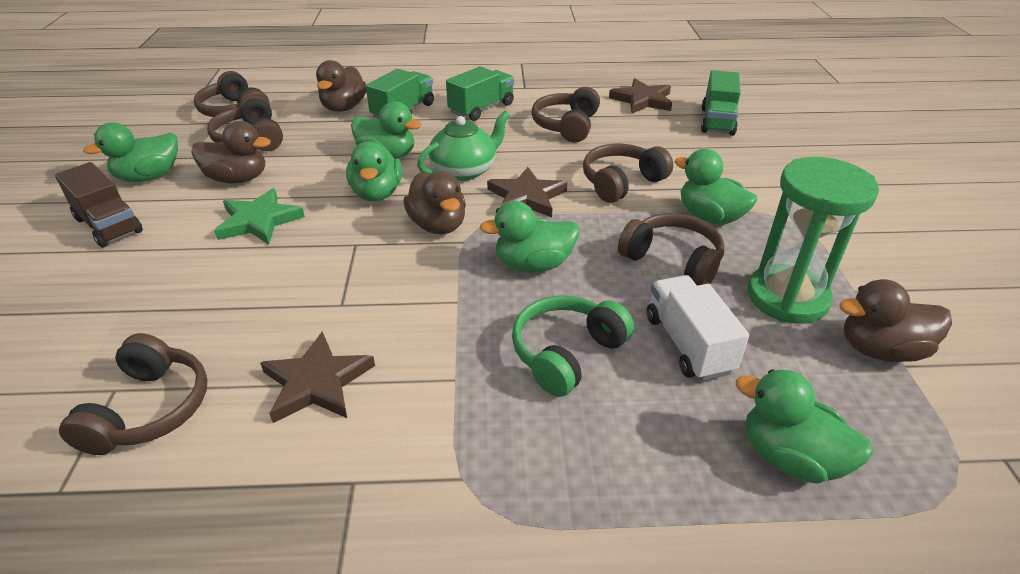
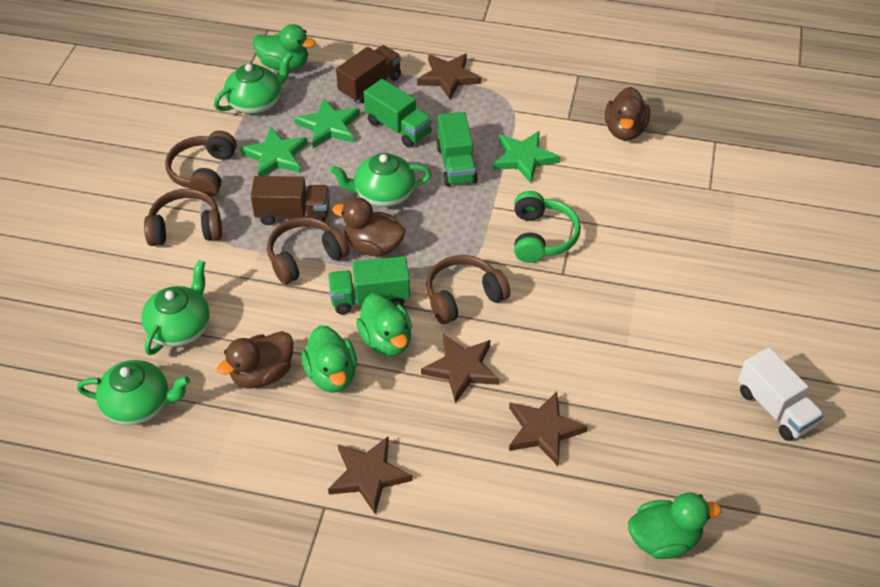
brown duck: 4 -> 3
brown headphones: 6 -> 4
brown star: 3 -> 4
brown truck: 1 -> 2
green duck: 6 -> 4
green hourglass: 1 -> 0
green star: 1 -> 3
green teapot: 1 -> 4

